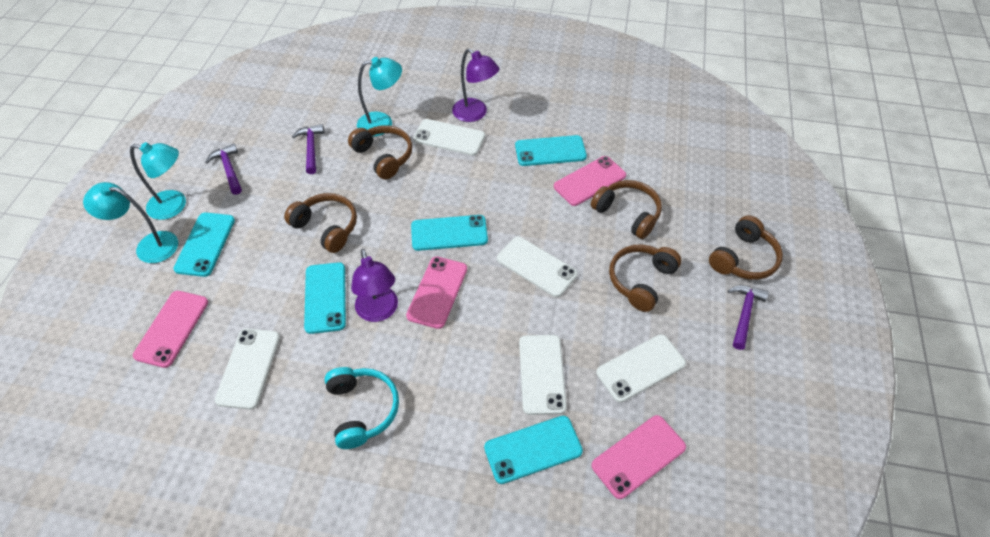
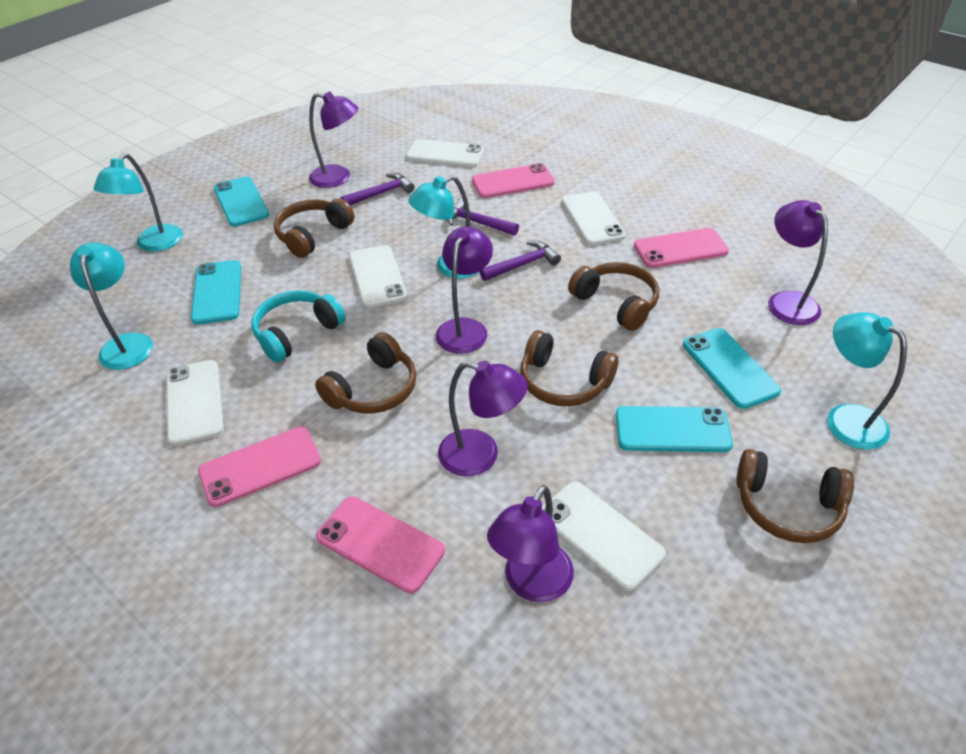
purple lamp: 2 -> 5
turquoise lamp: 3 -> 4
turquoise phone: 5 -> 4

